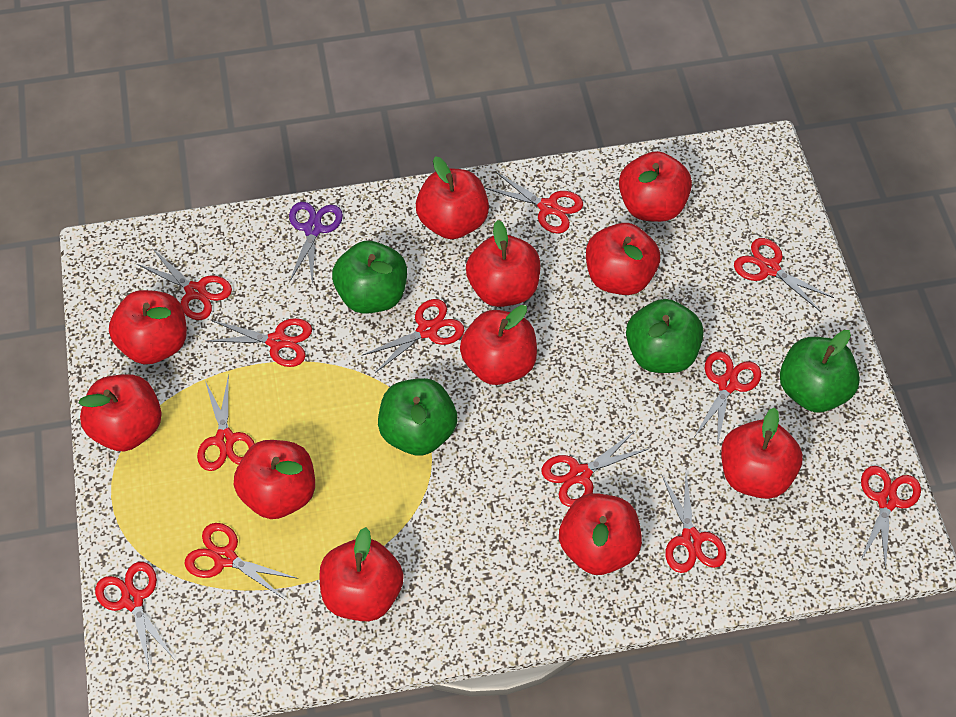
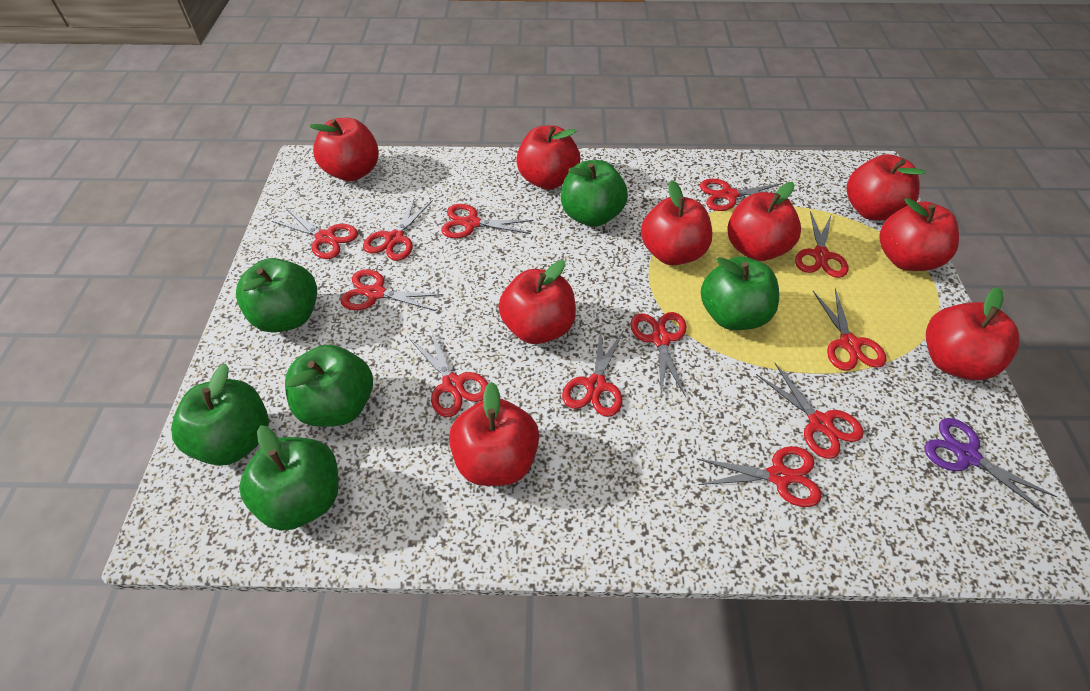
green apple: 4 -> 6
red apple: 11 -> 9

